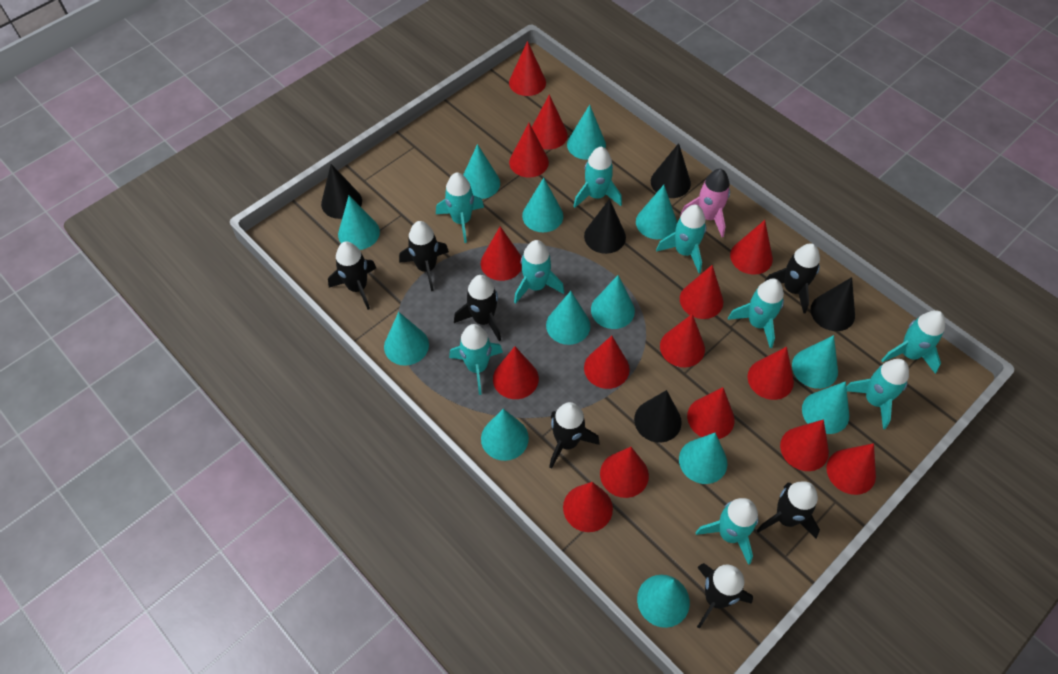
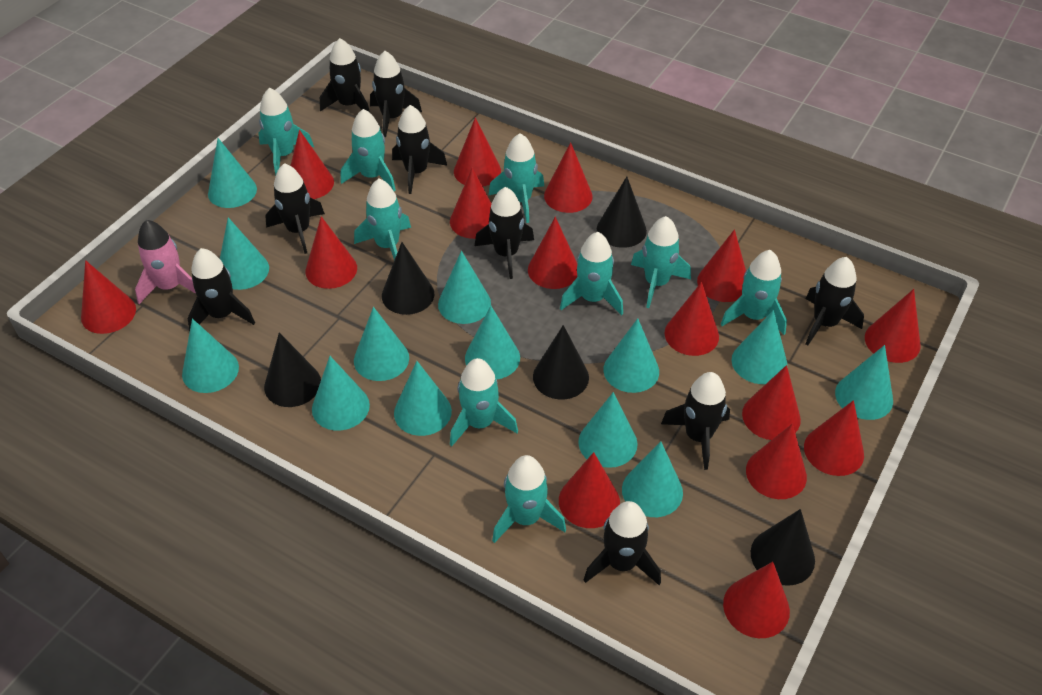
black rocket: 7 -> 9

